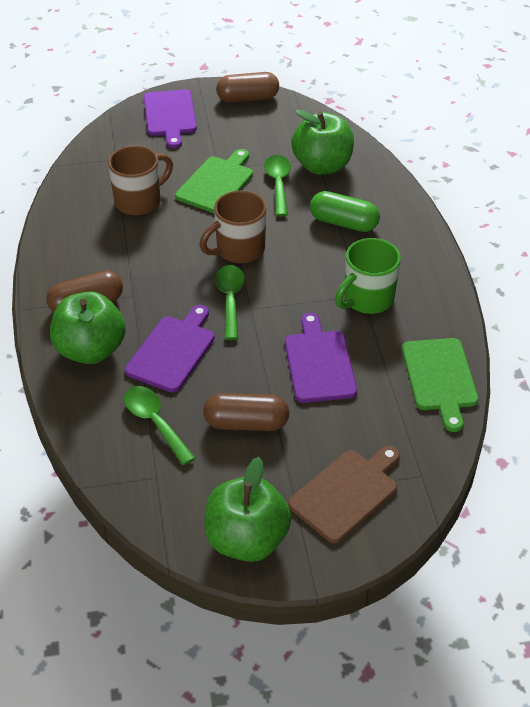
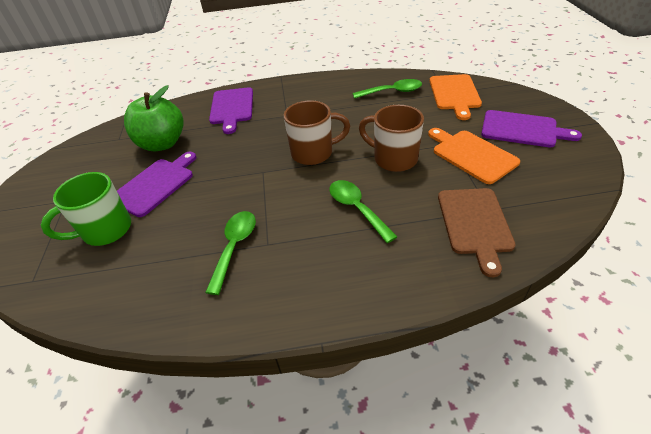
brown capsule: 3 -> 0
green apple: 3 -> 1
green capsule: 1 -> 0
green cutting board: 2 -> 0
orange cutting board: 0 -> 2

